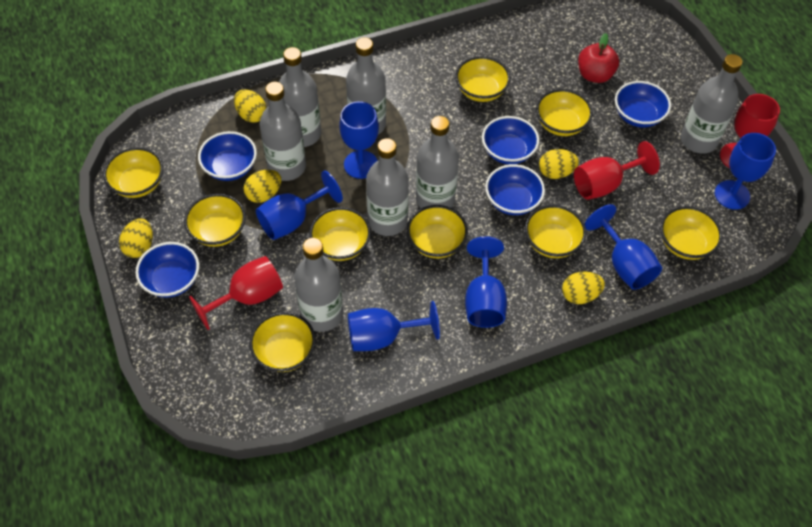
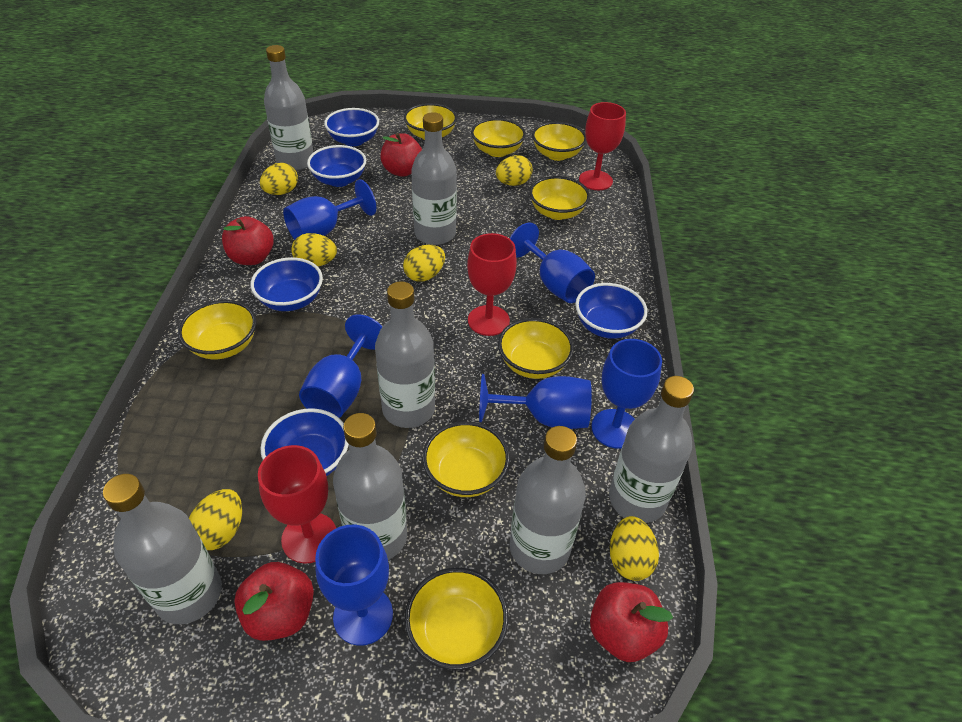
red apple: 1 -> 4
yellow bowl: 9 -> 8
yellow egg: 5 -> 6

